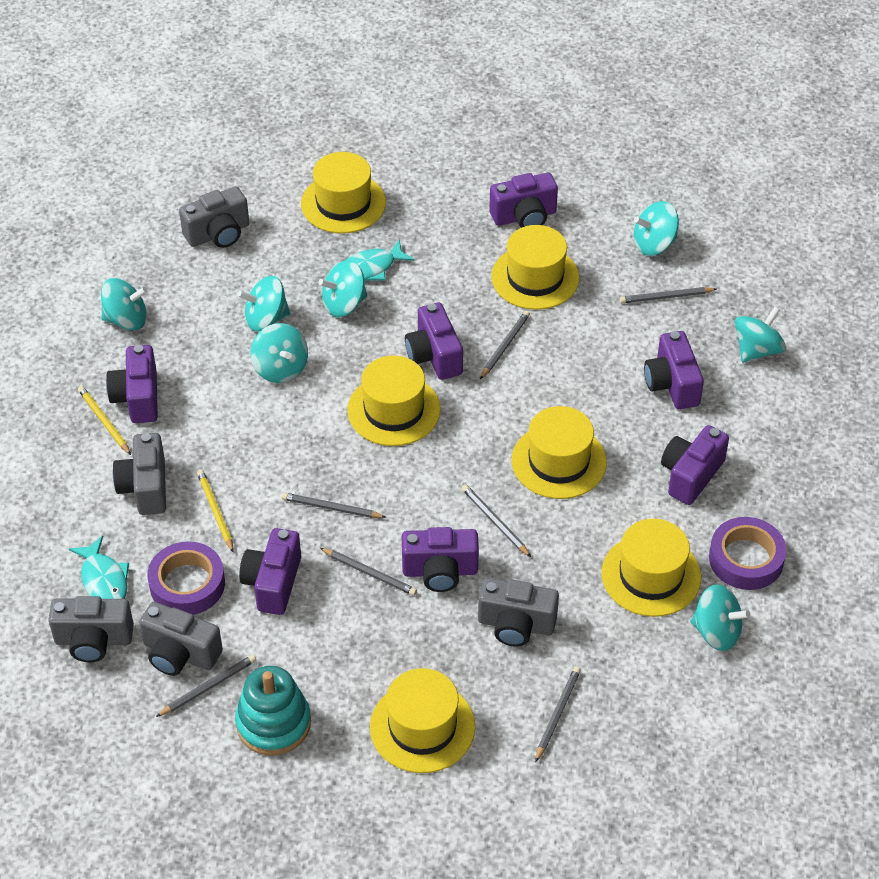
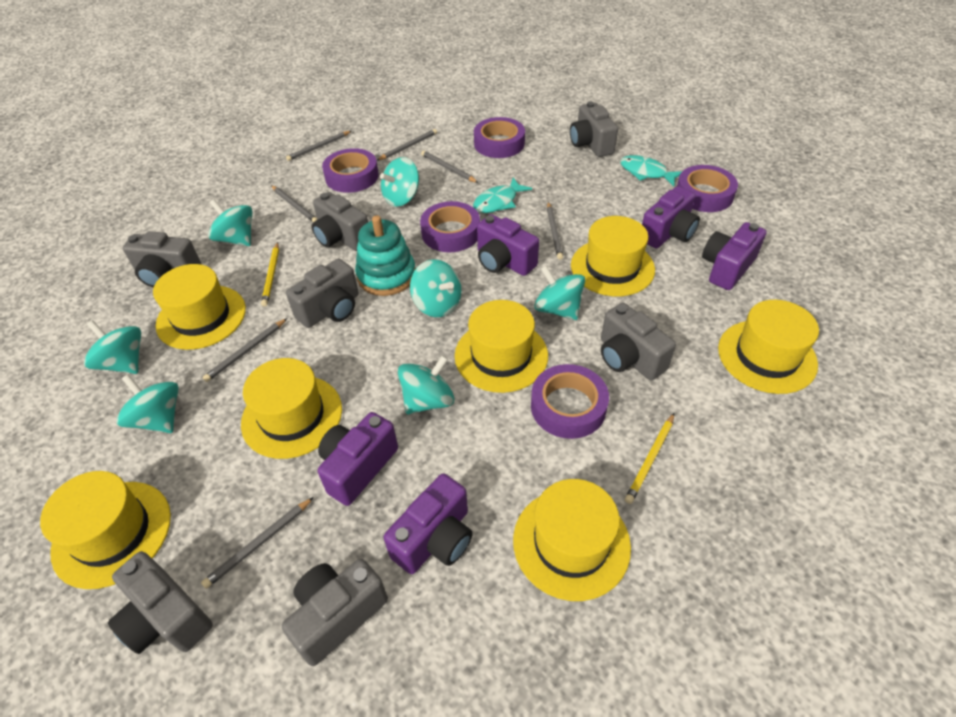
grey camera: 5 -> 7
purple camera: 7 -> 5
purple tape: 2 -> 5
yellow hat: 6 -> 7

